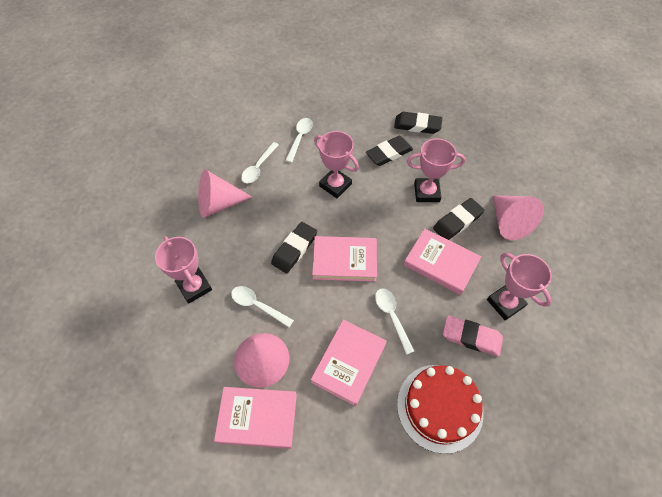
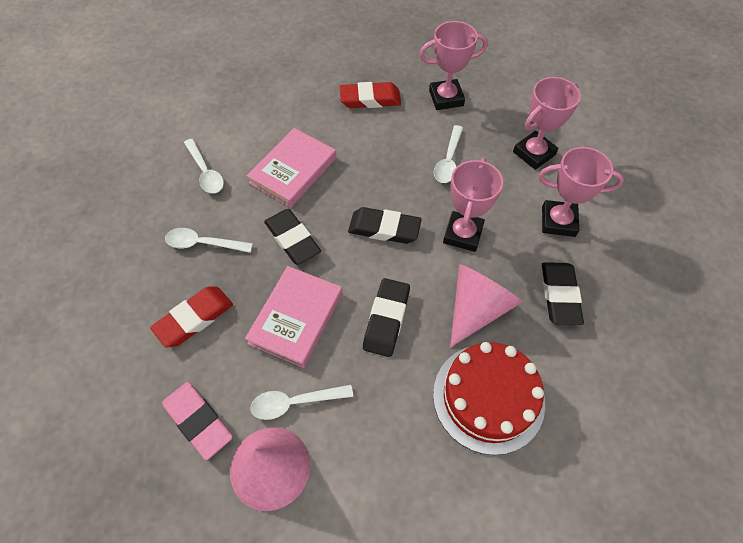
pink book: 4 -> 2
pink cone: 3 -> 2
red eraser: 0 -> 2

